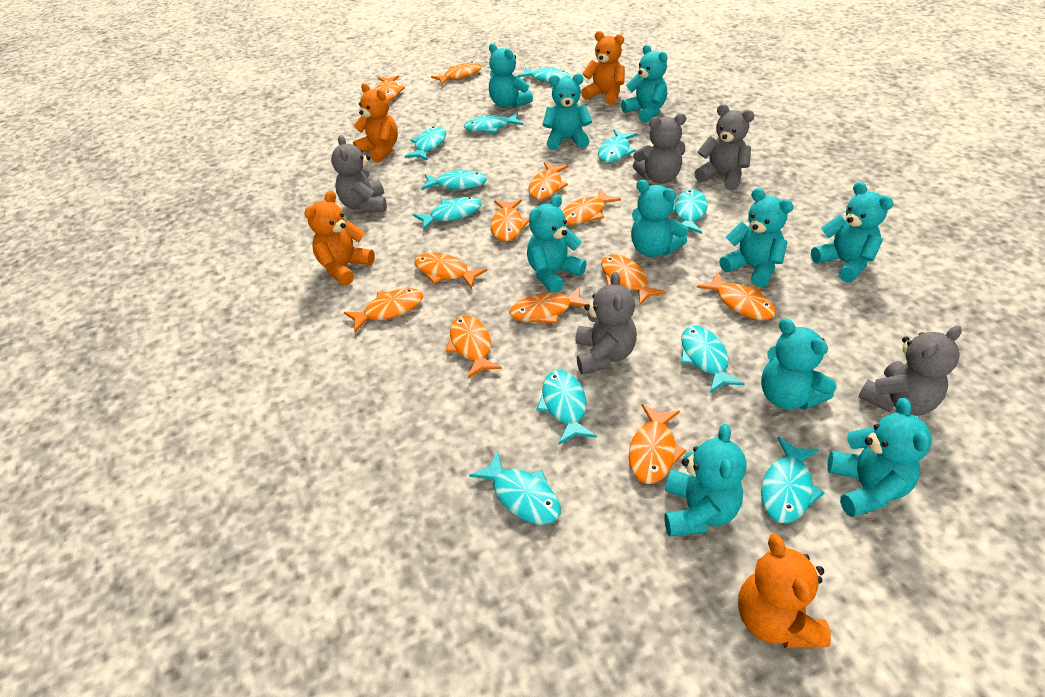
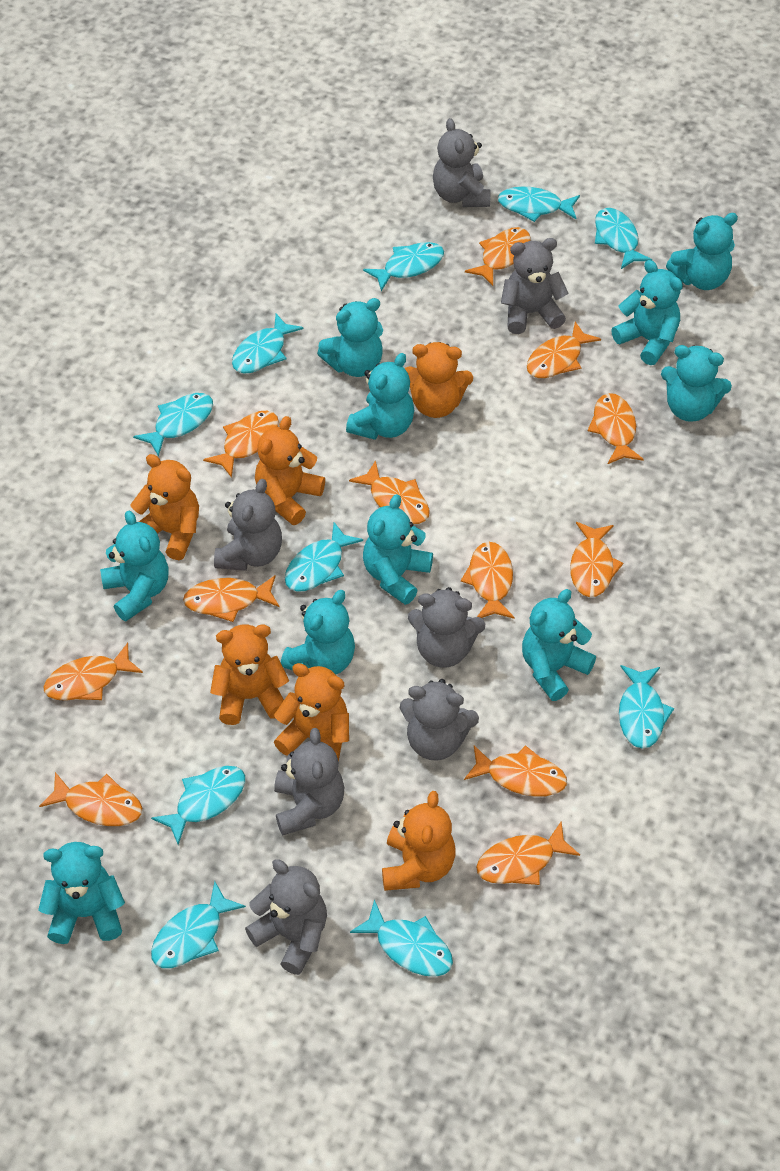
grey teddy bear: 5 -> 7
orange teddy bear: 4 -> 6
turquoise fish: 11 -> 10

